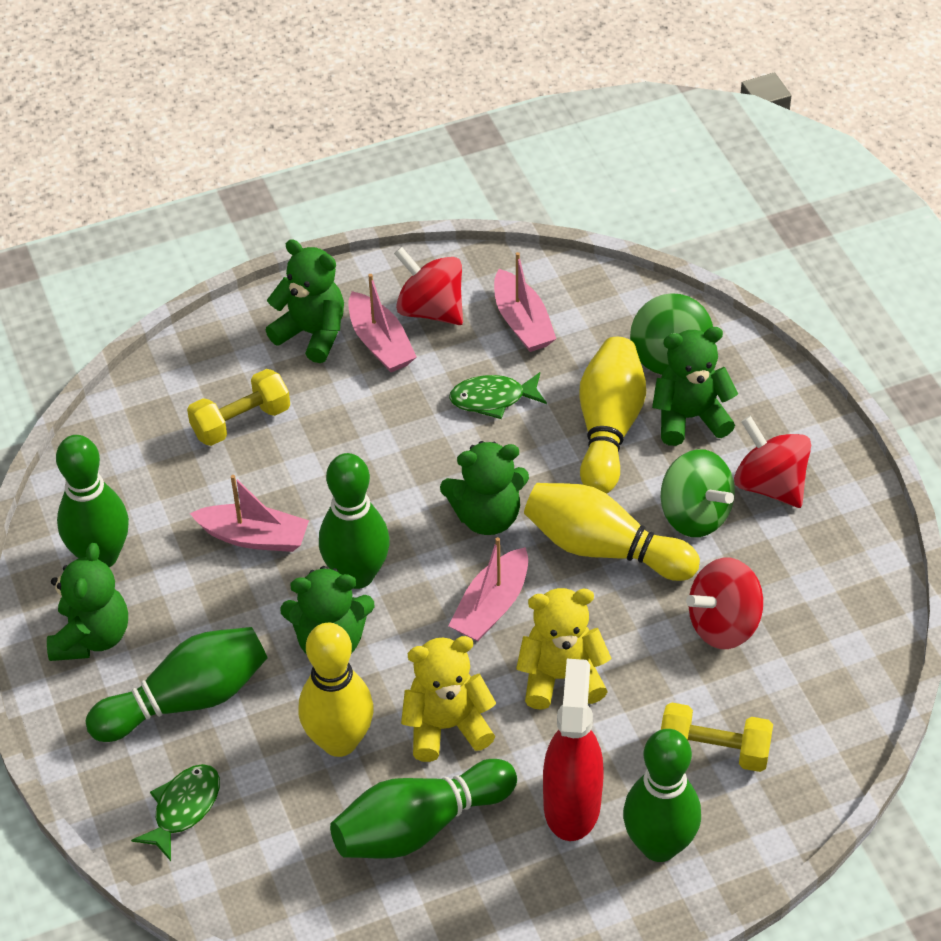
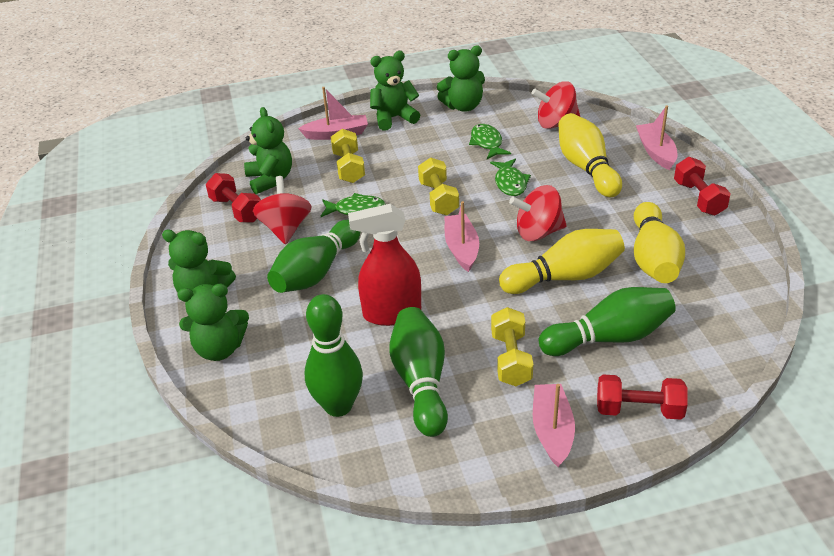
green bowling pin: 5 -> 4
green fish: 2 -> 3
green spinning top: 2 -> 0
red dumbbell: 0 -> 3
yellow dumbbell: 2 -> 3
yellow teddy bear: 2 -> 0

